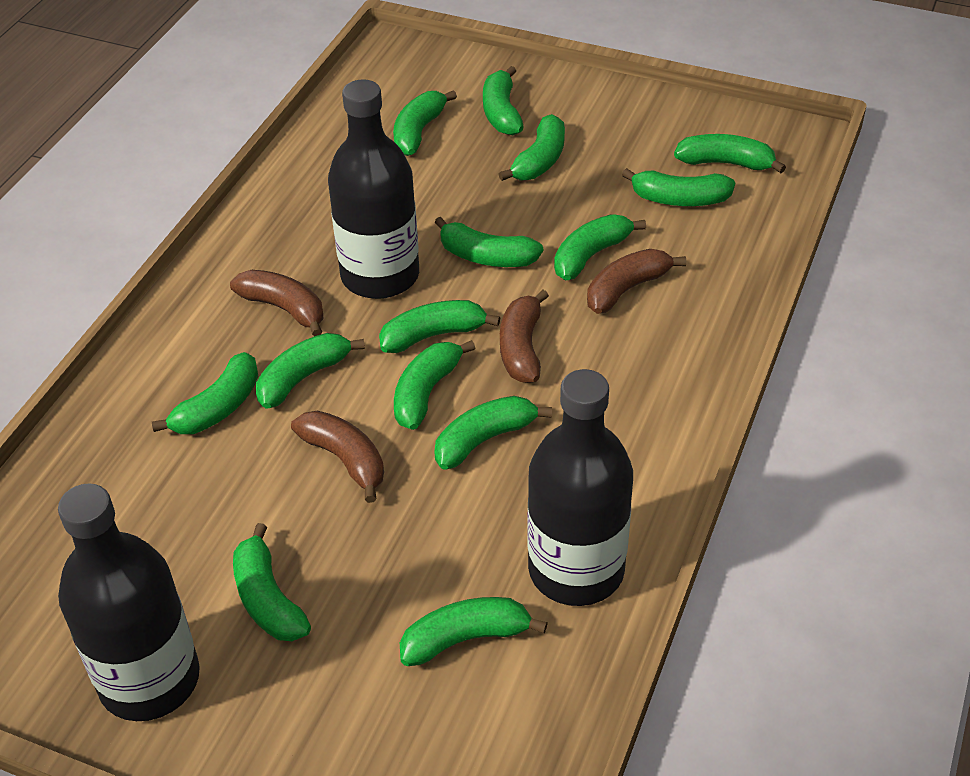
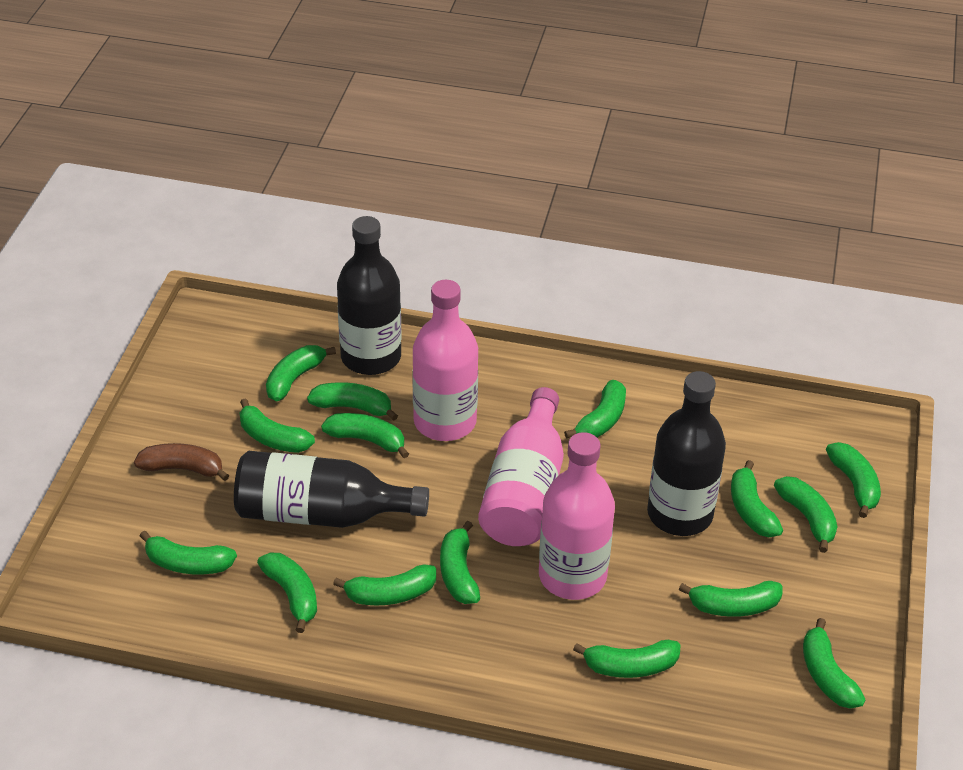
brown banana: 4 -> 1
green banana: 14 -> 15
pink bottle: 0 -> 3

